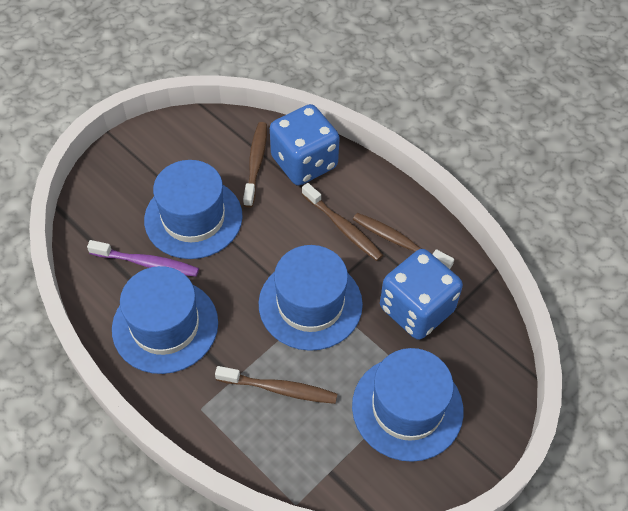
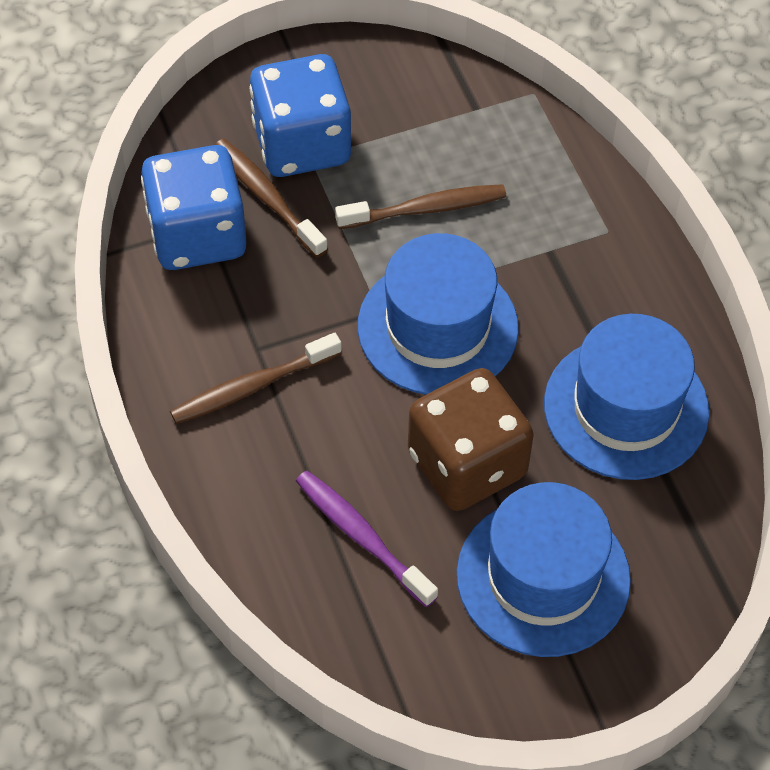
blue hat: 4 -> 3
brown dice: 0 -> 1
brown toothbrush: 4 -> 3

